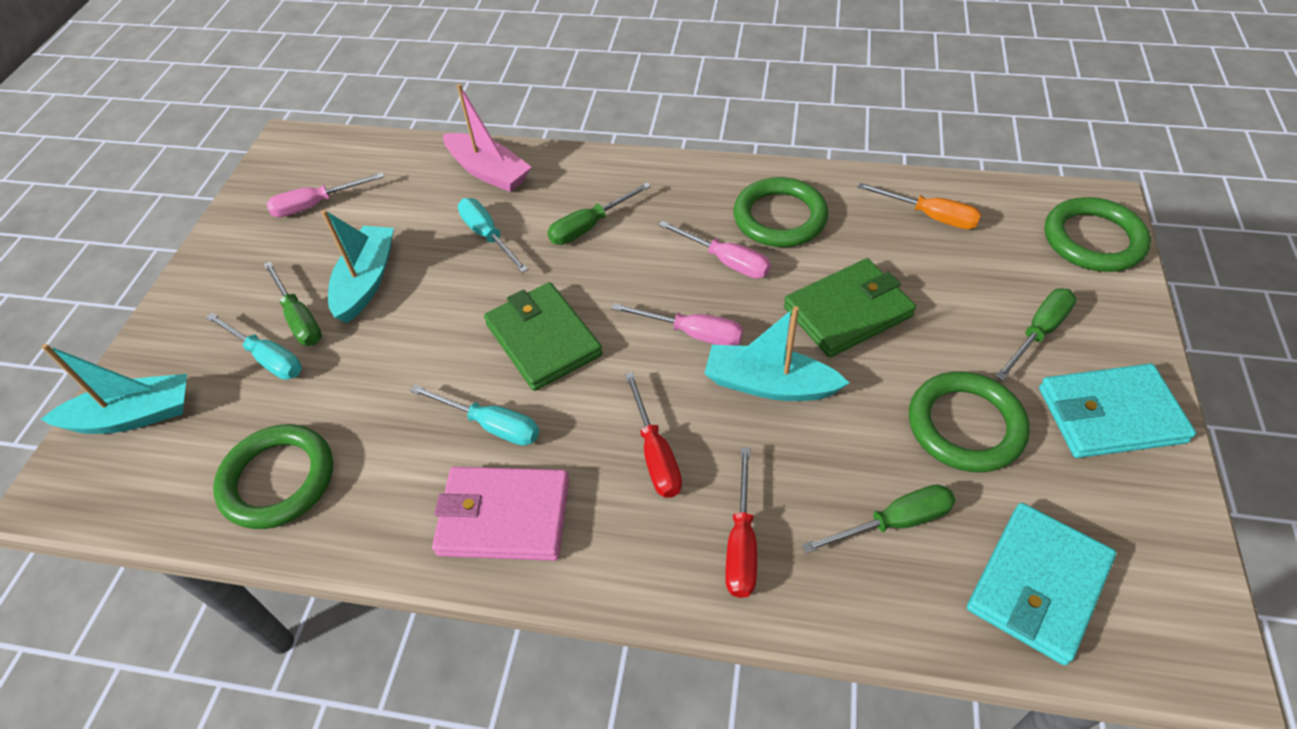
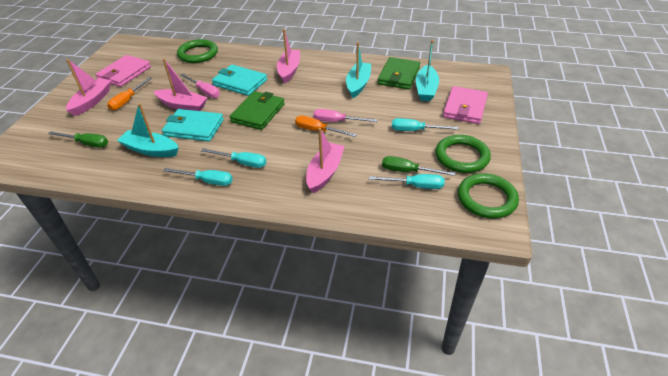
green ring: 4 -> 3
green screwdriver: 4 -> 2
orange screwdriver: 1 -> 2
pink boat: 1 -> 4
pink screwdriver: 3 -> 2
pink wallet: 1 -> 2
red screwdriver: 2 -> 0
turquoise screwdriver: 3 -> 4

